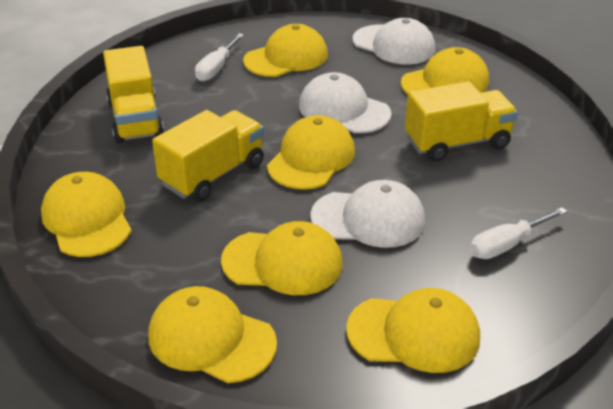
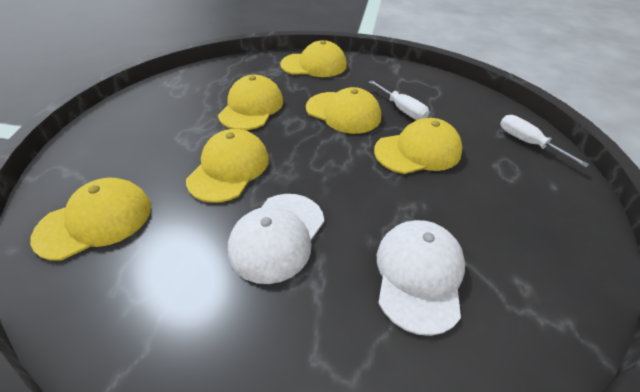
white cap: 3 -> 2
yellow cap: 7 -> 6
yellow truck: 3 -> 0

